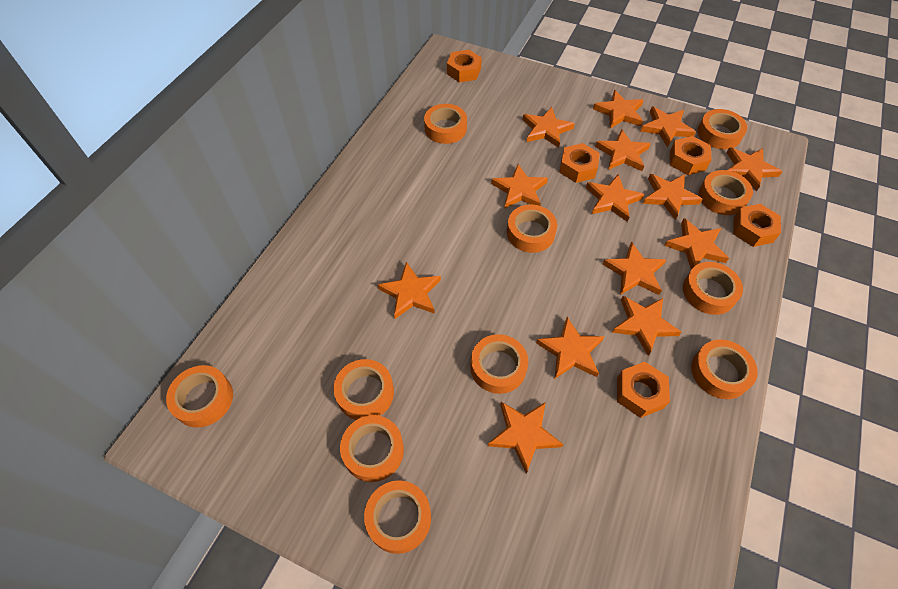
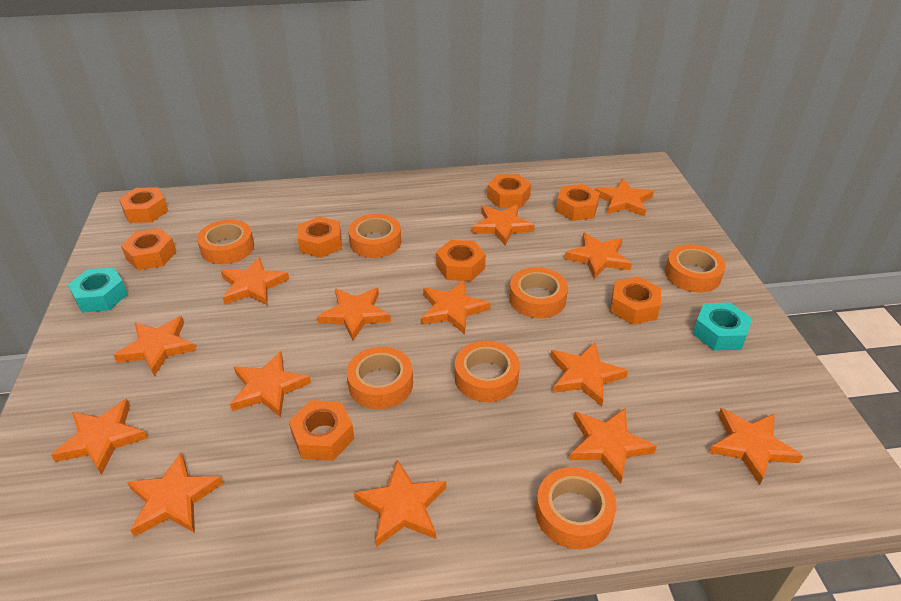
orange nut: 5 -> 8
orange tape: 11 -> 7
turquoise nut: 0 -> 2

